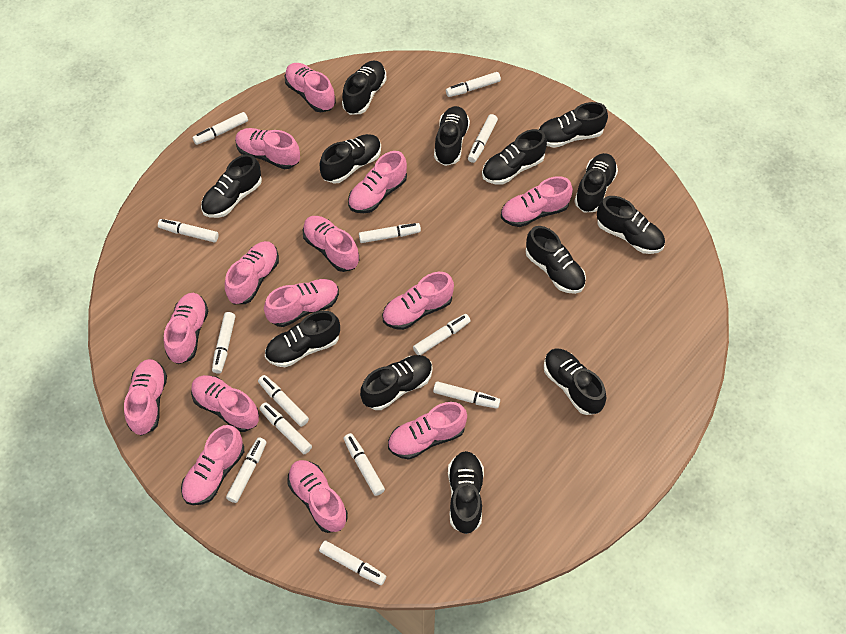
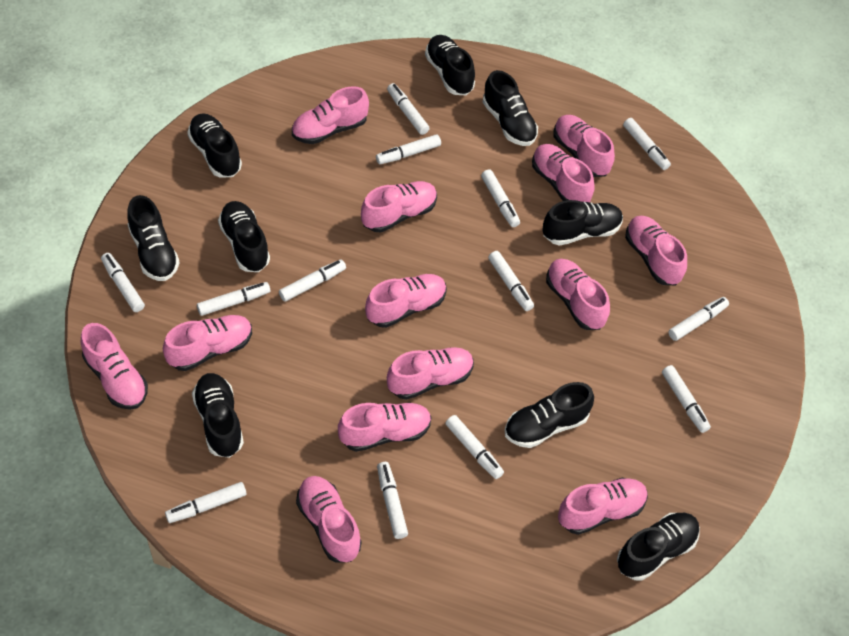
black shoe: 13 -> 9
pink shoe: 14 -> 13

